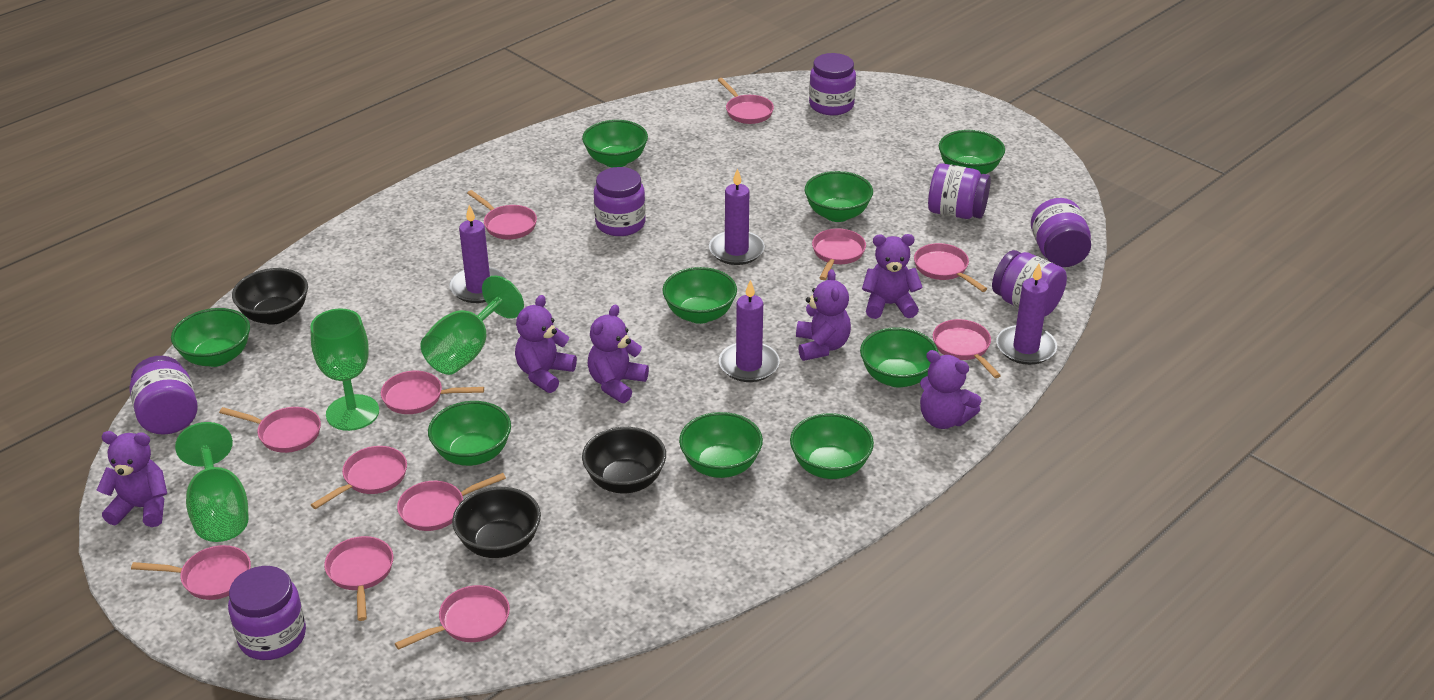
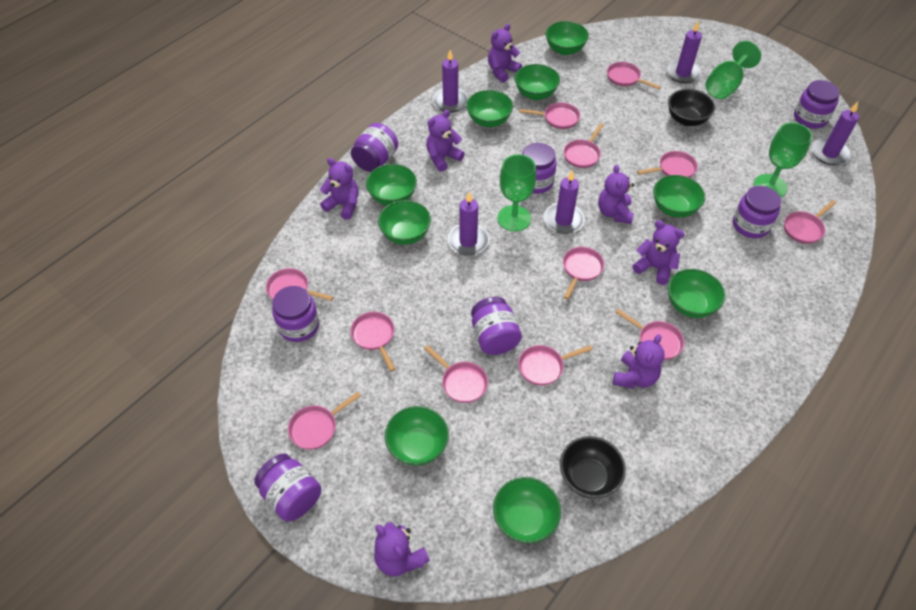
black bowl: 3 -> 2
purple candle: 4 -> 5
purple teddy bear: 6 -> 7

